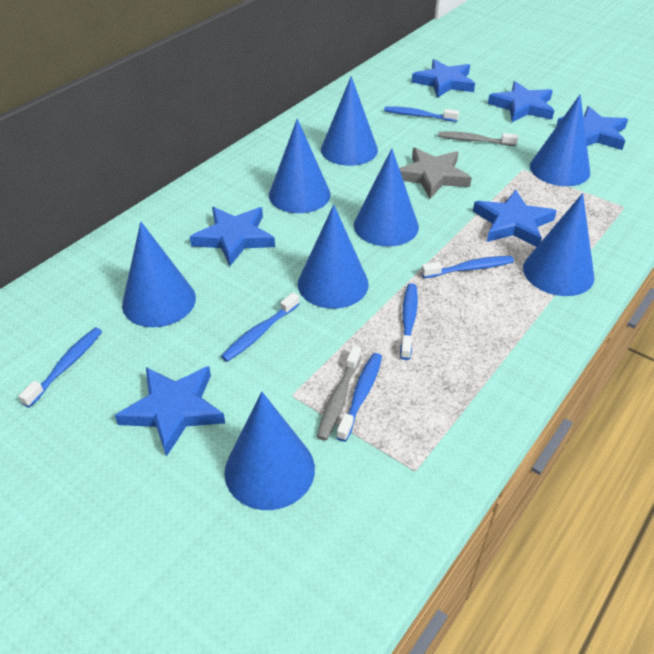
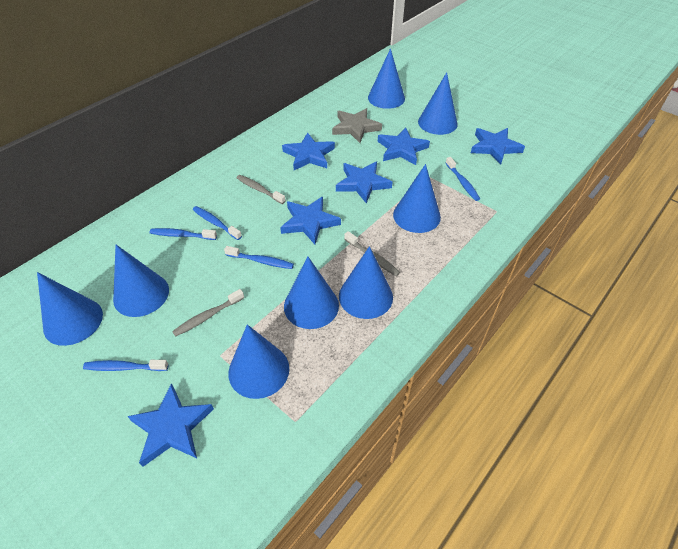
blue toothbrush: 6 -> 5
grey toothbrush: 2 -> 3

